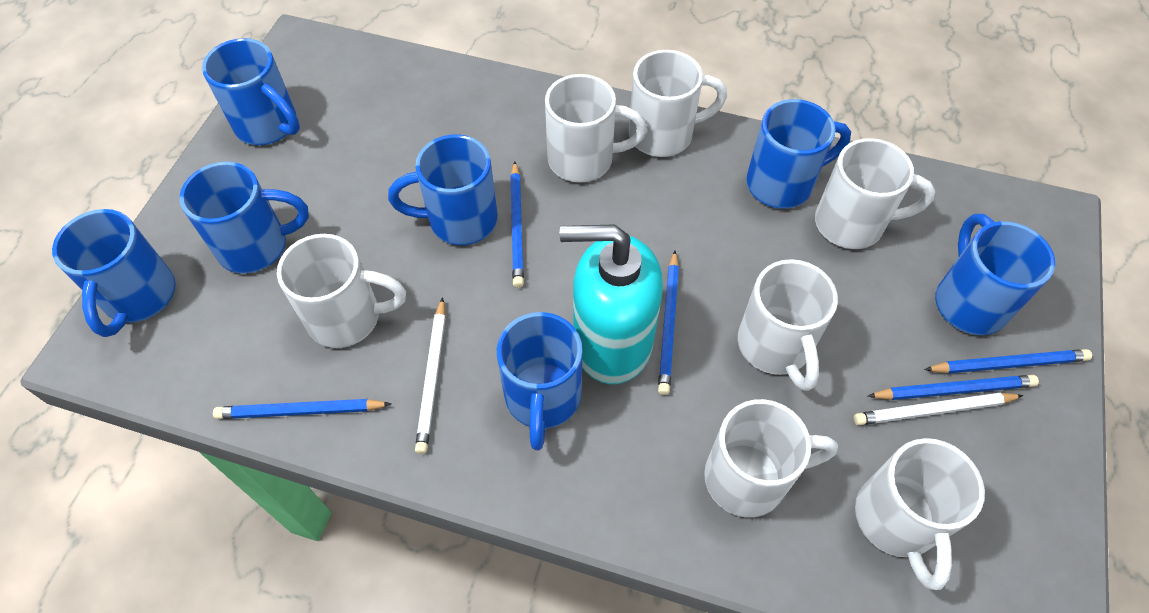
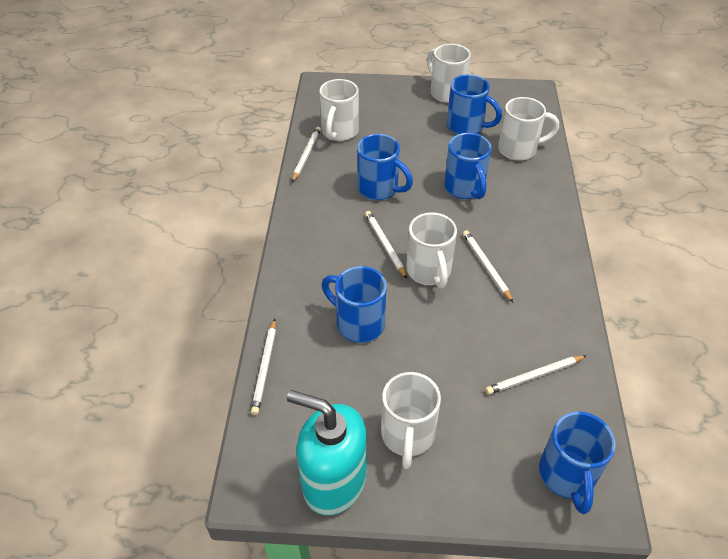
blue mug: 7 -> 5
blue pencil: 5 -> 0
white mug: 7 -> 5
white pencil: 2 -> 5

